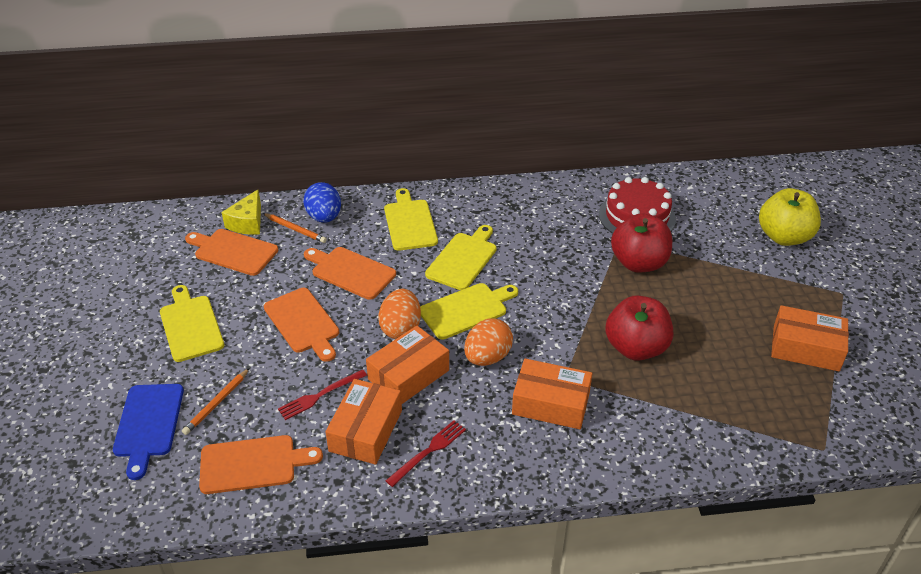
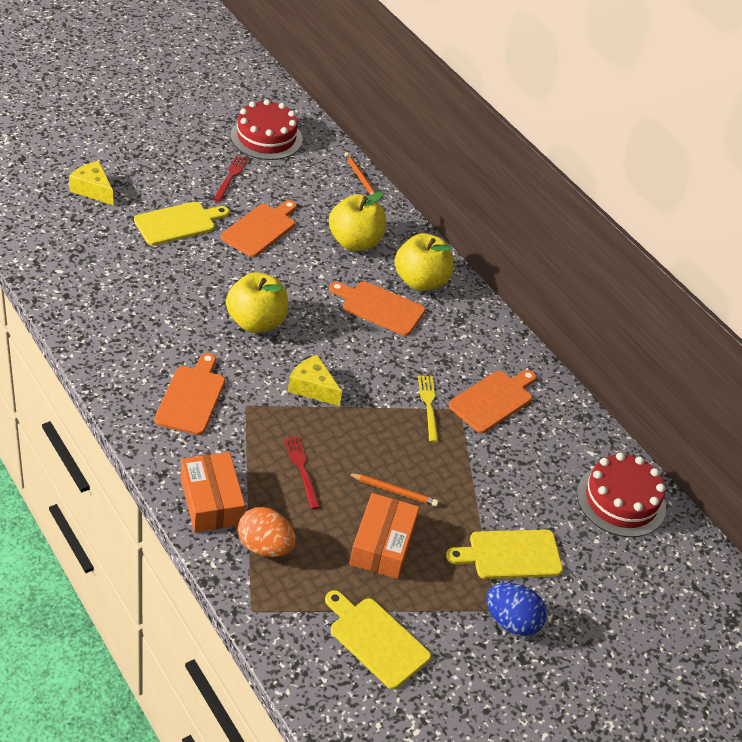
blue cutting board: 1 -> 0
orange box: 4 -> 2
orange egg: 2 -> 1
red apple: 2 -> 0
red cake: 1 -> 2
yellow apple: 1 -> 3
yellow cheese: 1 -> 2
yellow cutting board: 4 -> 3
yellow fork: 0 -> 1

